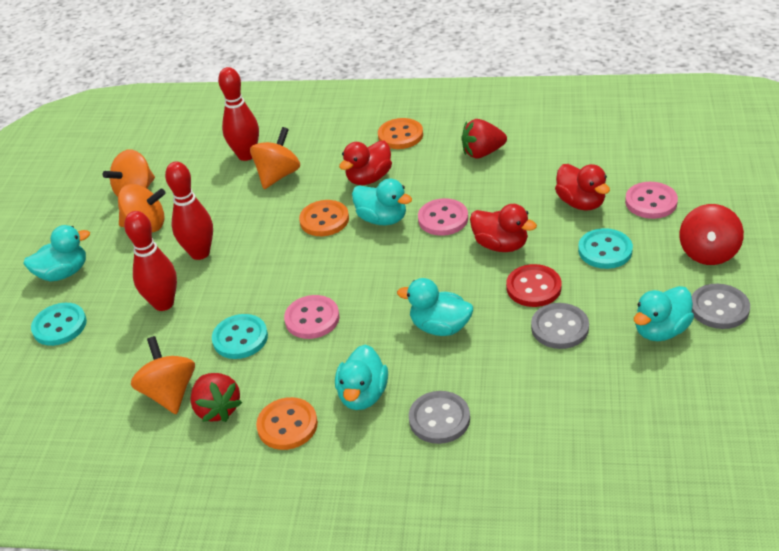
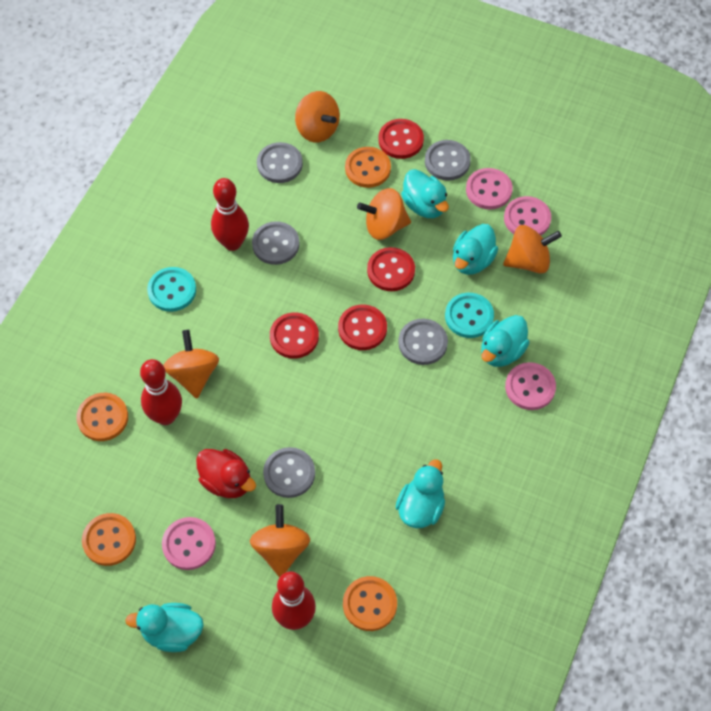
grey button: 3 -> 5
orange button: 3 -> 4
orange spinning top: 4 -> 5
pink button: 3 -> 4
red button: 1 -> 4
red duck: 3 -> 1
red spinning top: 1 -> 0
red strawberry: 2 -> 0
turquoise button: 3 -> 2

